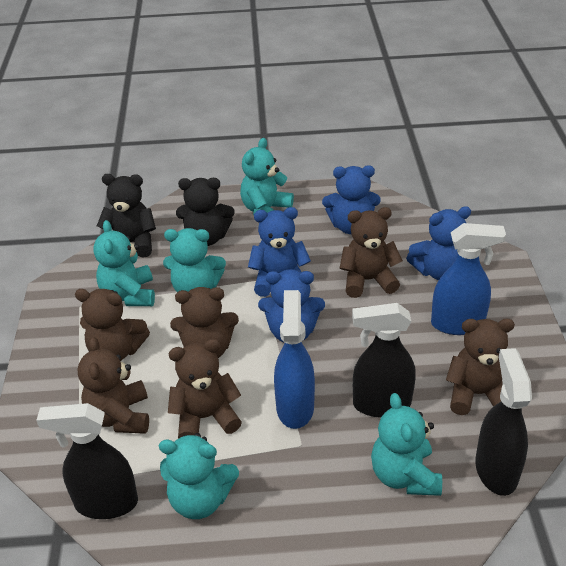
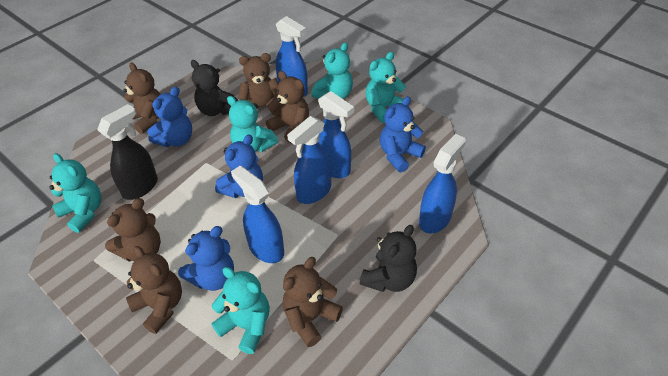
black spray bottle: 3 -> 1
blue spray bottle: 2 -> 5

